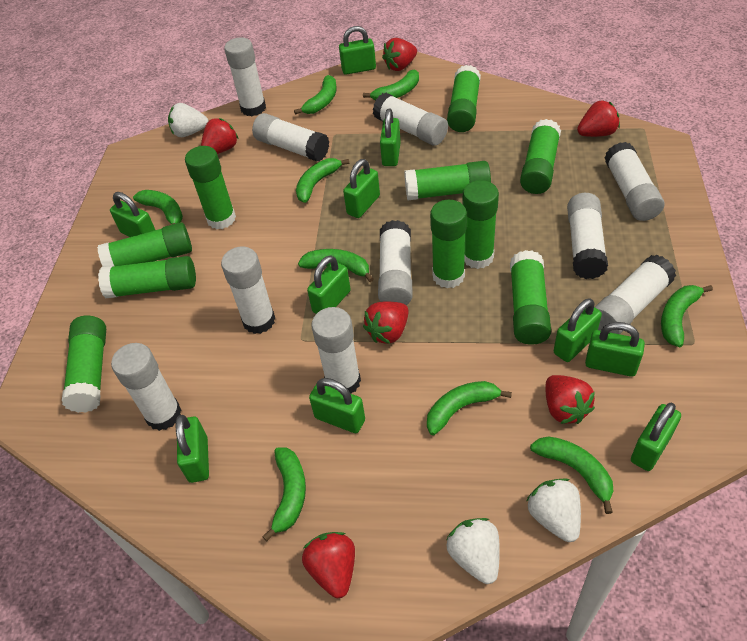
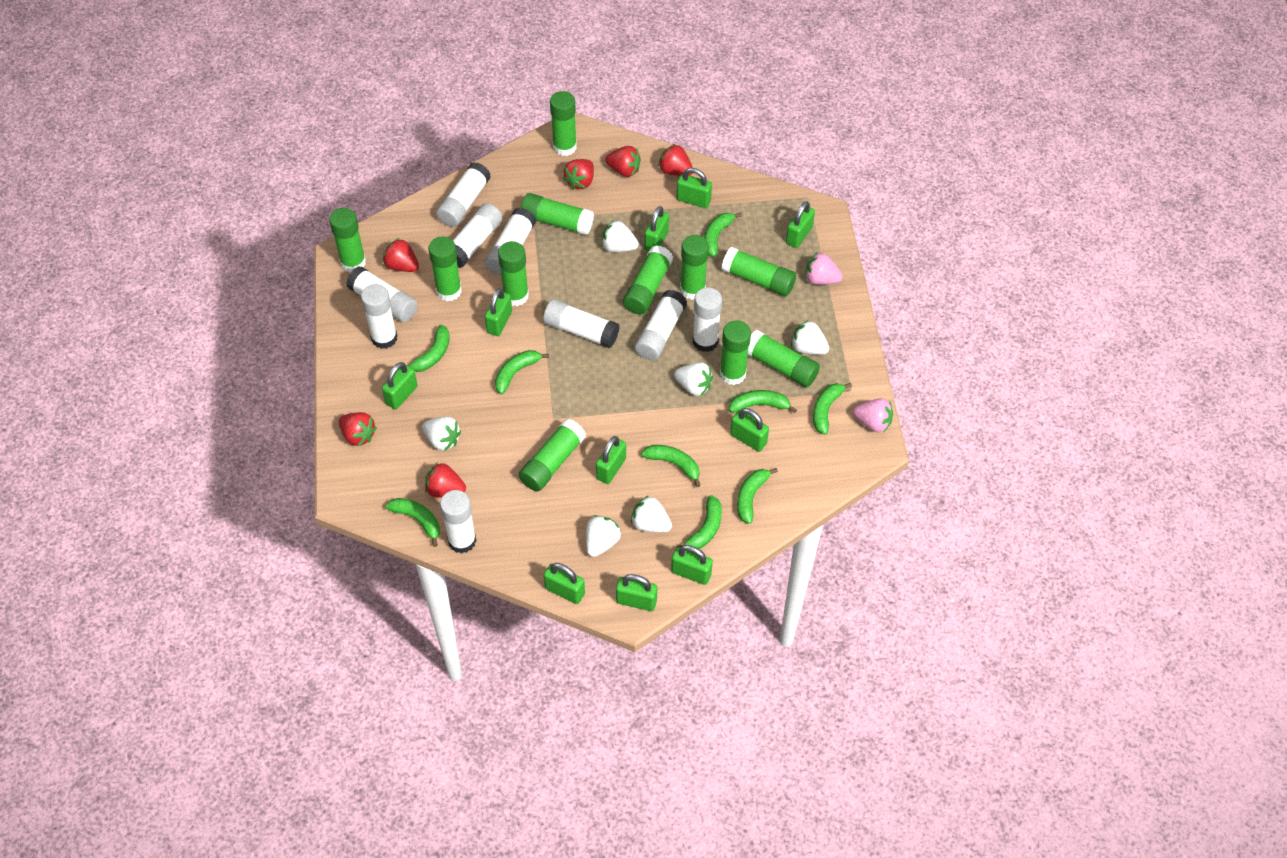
green glue stick: 10 -> 11
pink strawberry: 0 -> 2
white glue stick: 10 -> 9
white strawberry: 3 -> 6

